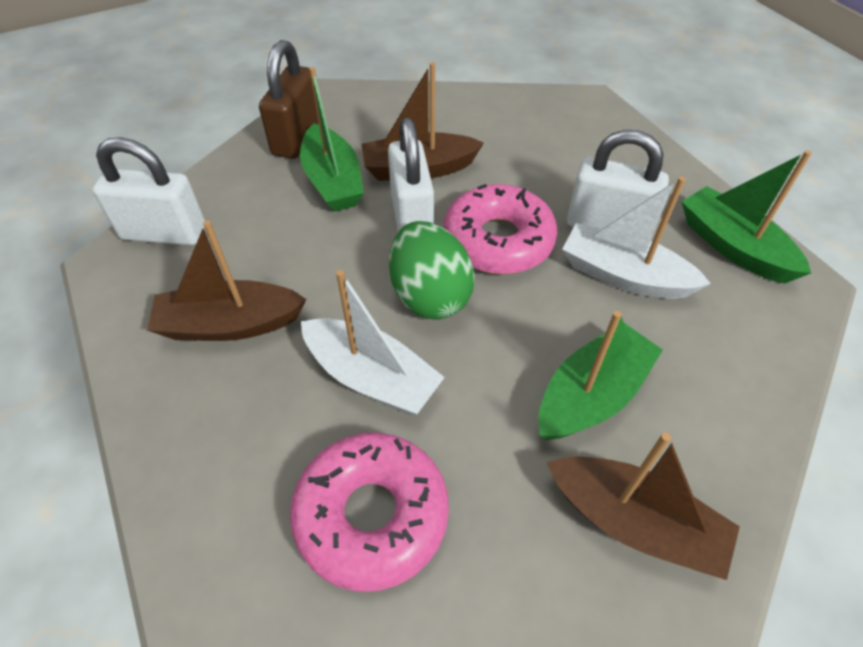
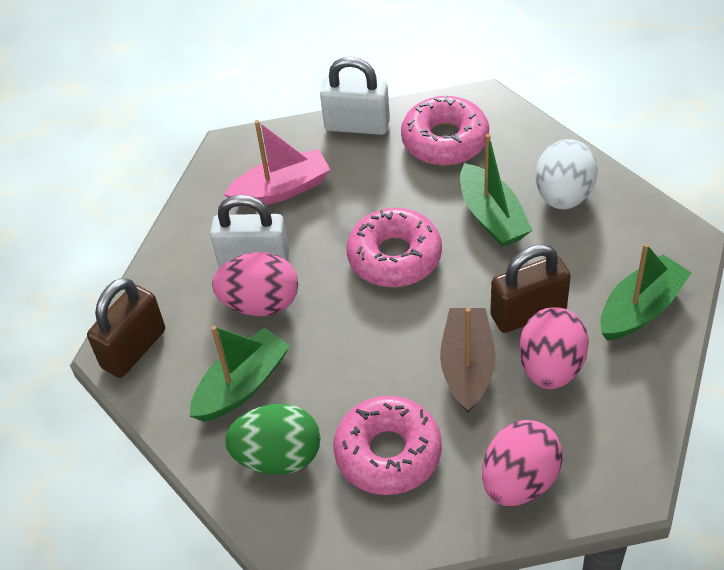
brown boat: 3 -> 1
brown padlock: 1 -> 2
pink boat: 0 -> 1
pink donut: 2 -> 3
pink egg: 0 -> 3
white boat: 2 -> 0
white egg: 0 -> 1
white padlock: 3 -> 2

